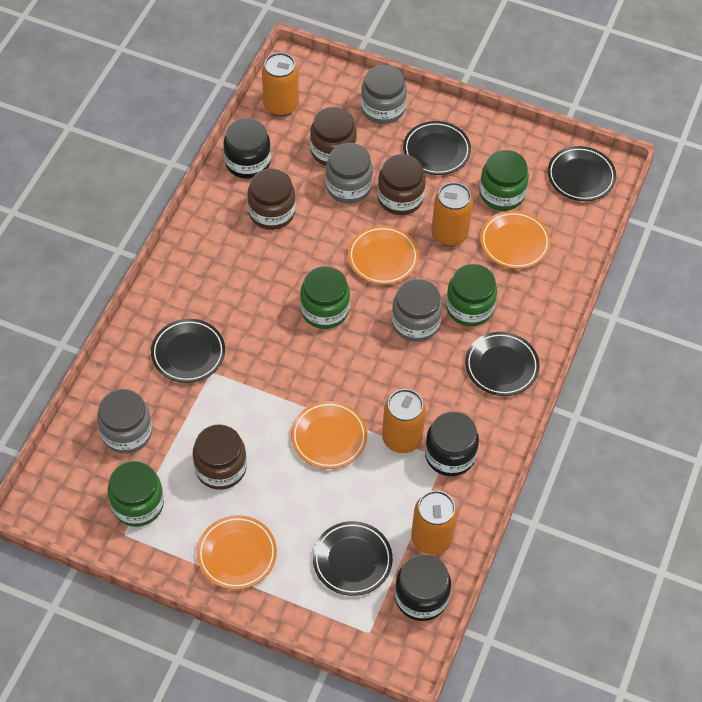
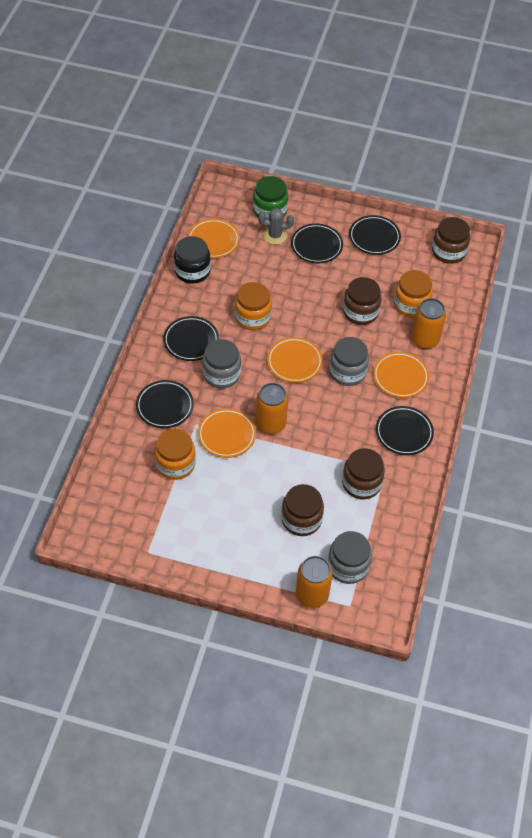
black jar: 3 -> 1
green jar: 4 -> 1
grey cactus: 0 -> 1
grey jar: 4 -> 3
orange can: 4 -> 3
orange jar: 0 -> 3

